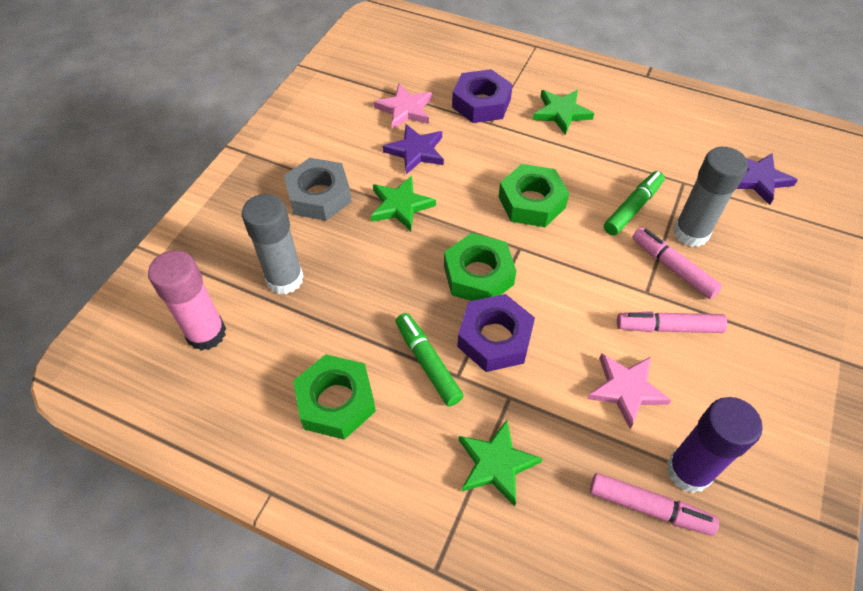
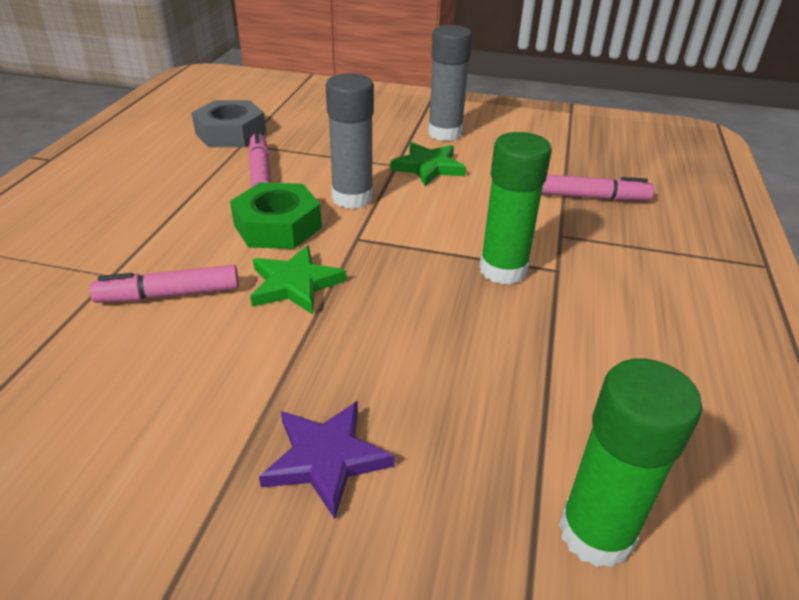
green glue stick: 0 -> 2
green marker: 2 -> 0
green nut: 3 -> 1
green star: 3 -> 2
pink glue stick: 1 -> 0
pink star: 2 -> 0
purple glue stick: 1 -> 0
purple nut: 2 -> 0
purple star: 2 -> 1

